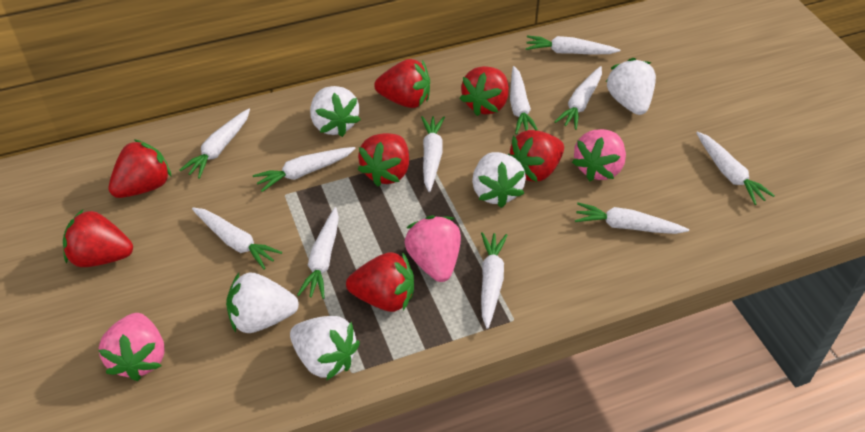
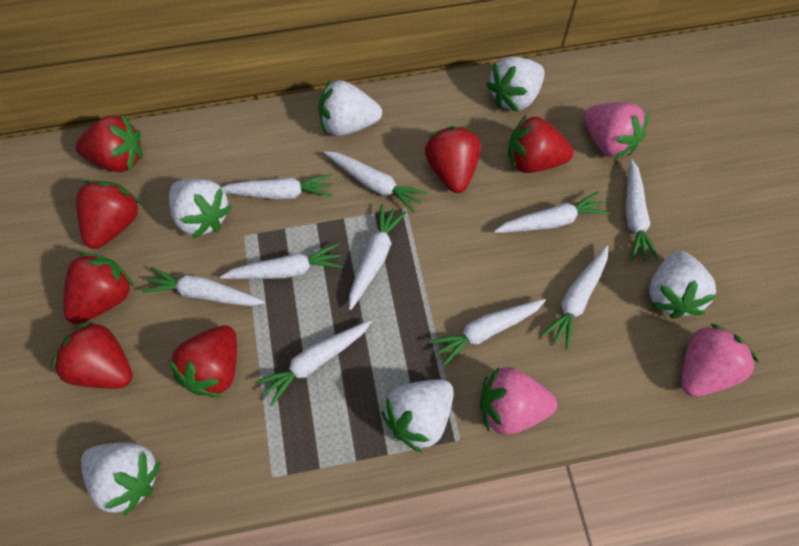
white carrot: 11 -> 10
white strawberry: 5 -> 6

